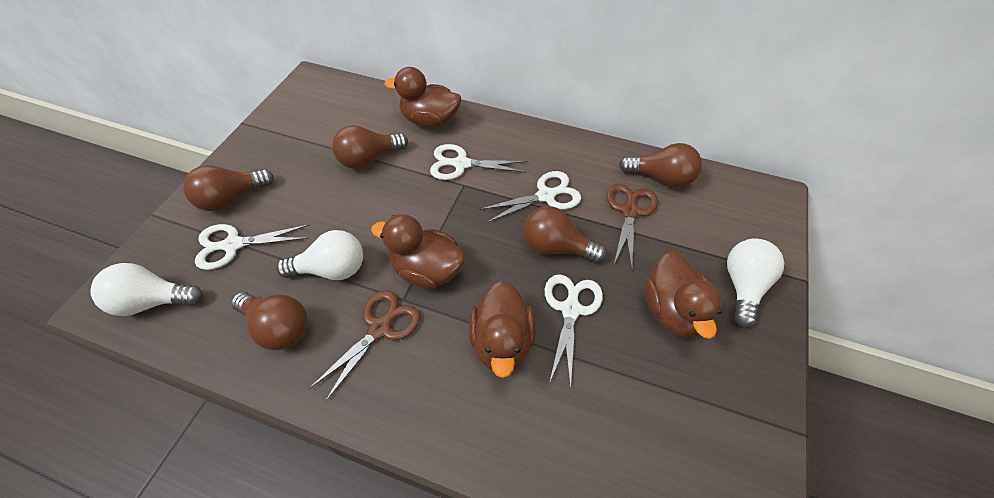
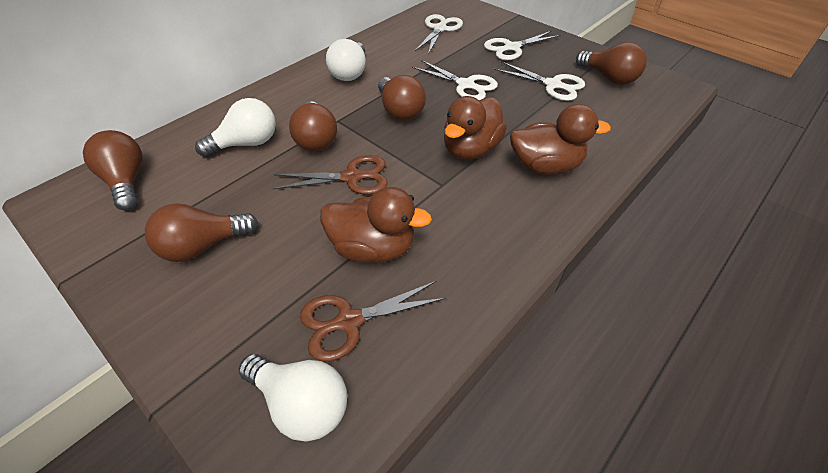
brown duck: 4 -> 3

